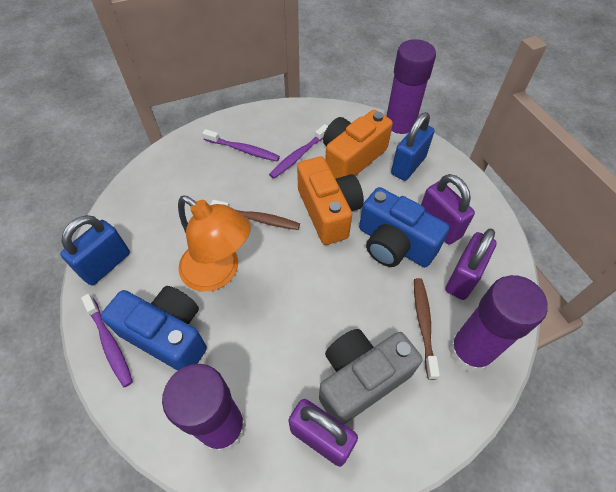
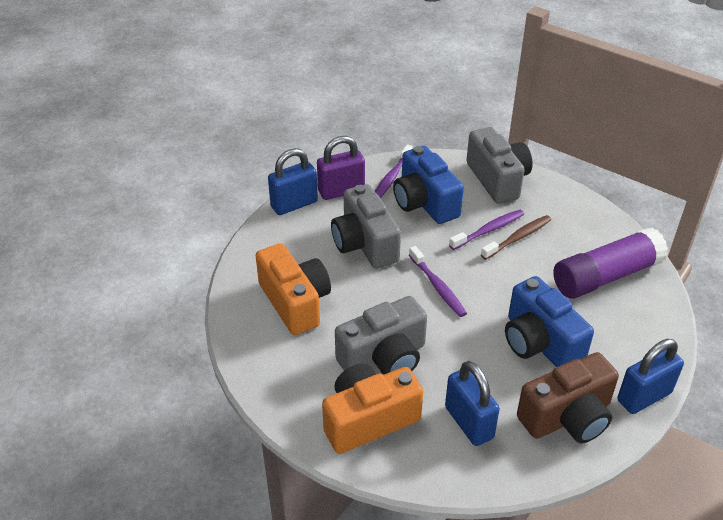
blue padlock: 2 -> 3
brown camera: 0 -> 1
brown toothbrush: 2 -> 1
grey camera: 1 -> 3
orange lamp: 1 -> 0
purple glue stick: 3 -> 1
purple padlock: 3 -> 1

